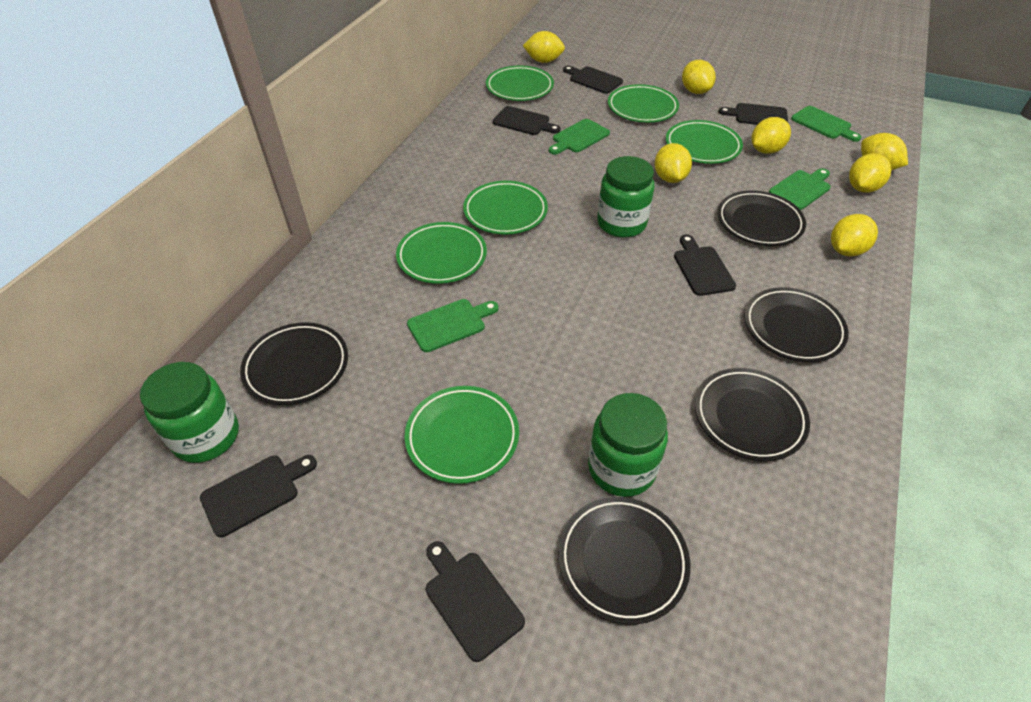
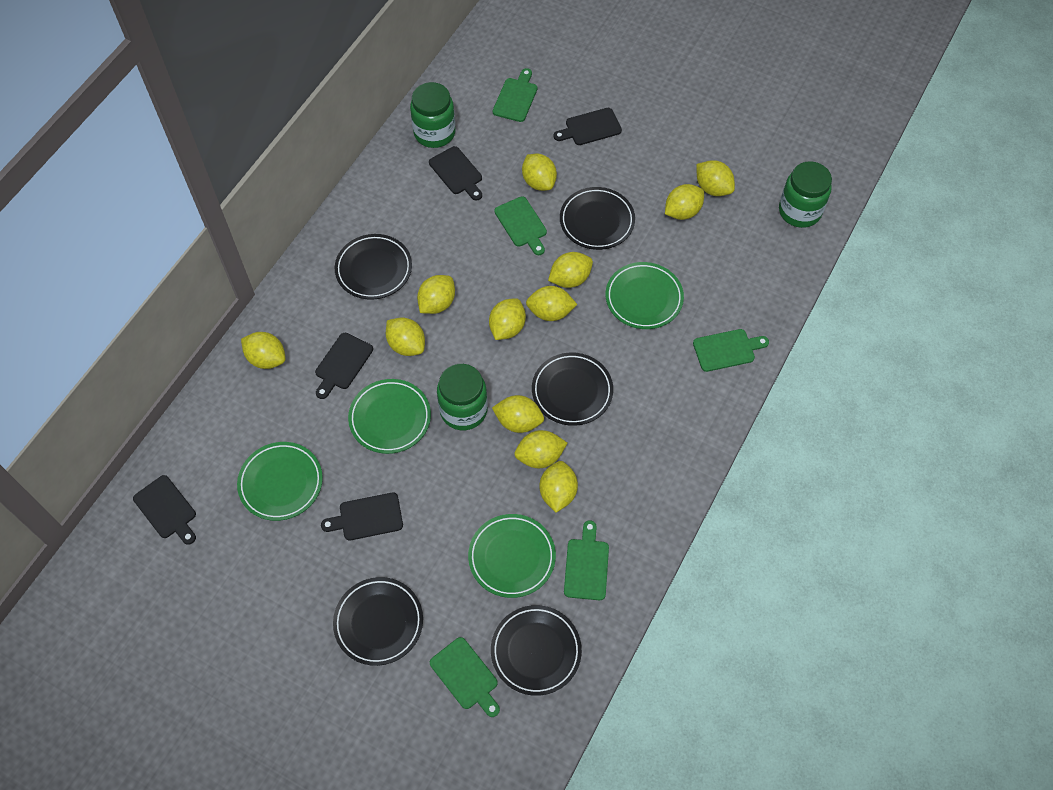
black cutting board: 6 -> 5
green cutting board: 4 -> 5
green plate: 6 -> 4
yellow lemon: 7 -> 12

